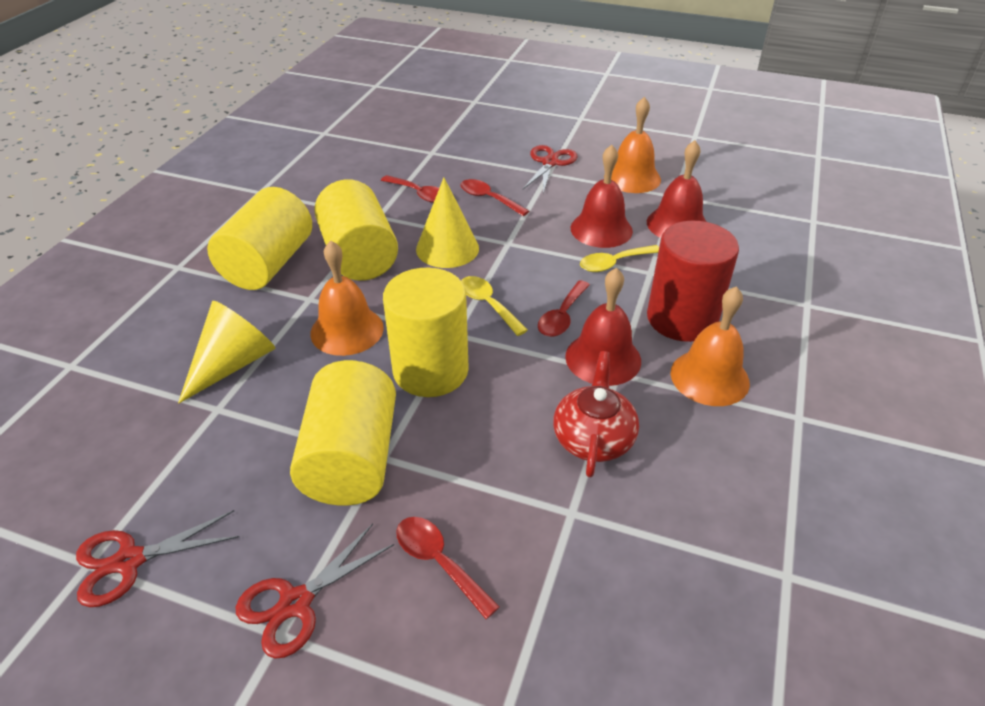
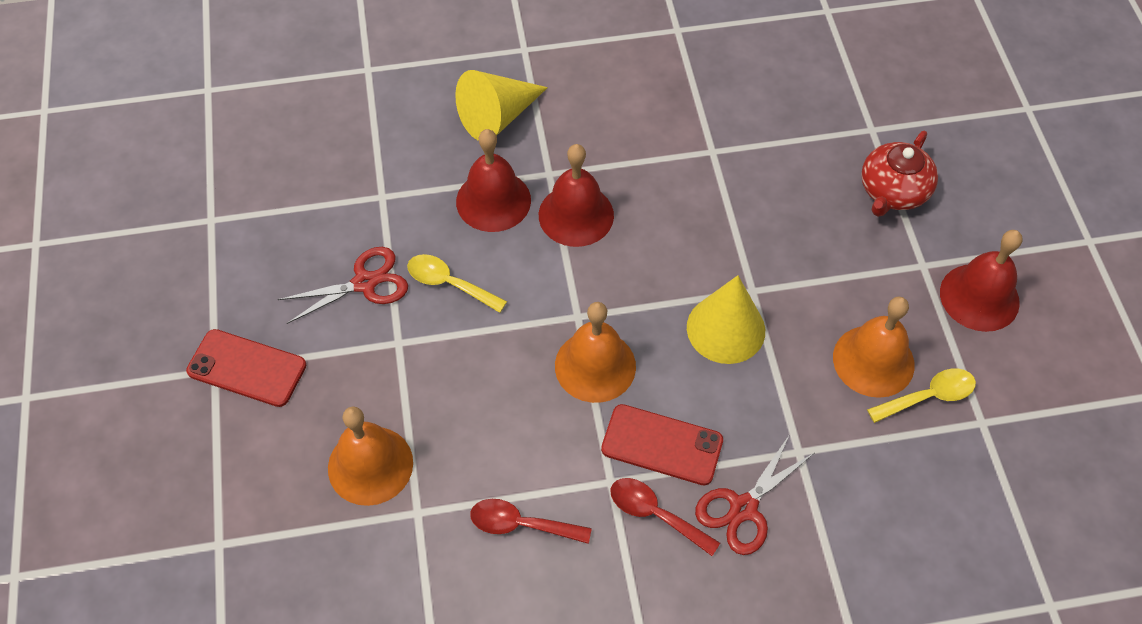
red cylinder: 1 -> 0
red phone: 0 -> 2
red scissors: 3 -> 2
red spoon: 4 -> 2
yellow cylinder: 4 -> 0

